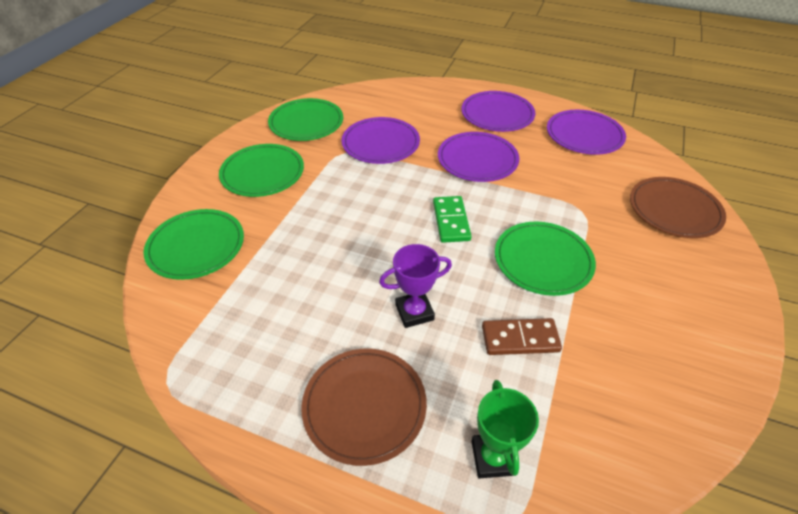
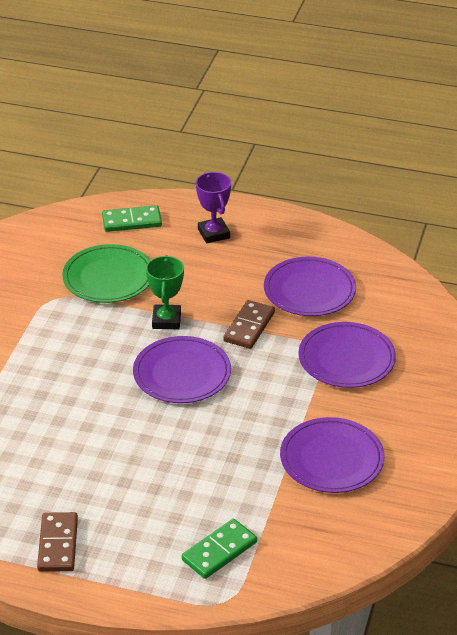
brown domino: 1 -> 2
brown plate: 2 -> 0
green domino: 1 -> 2
green plate: 4 -> 1

